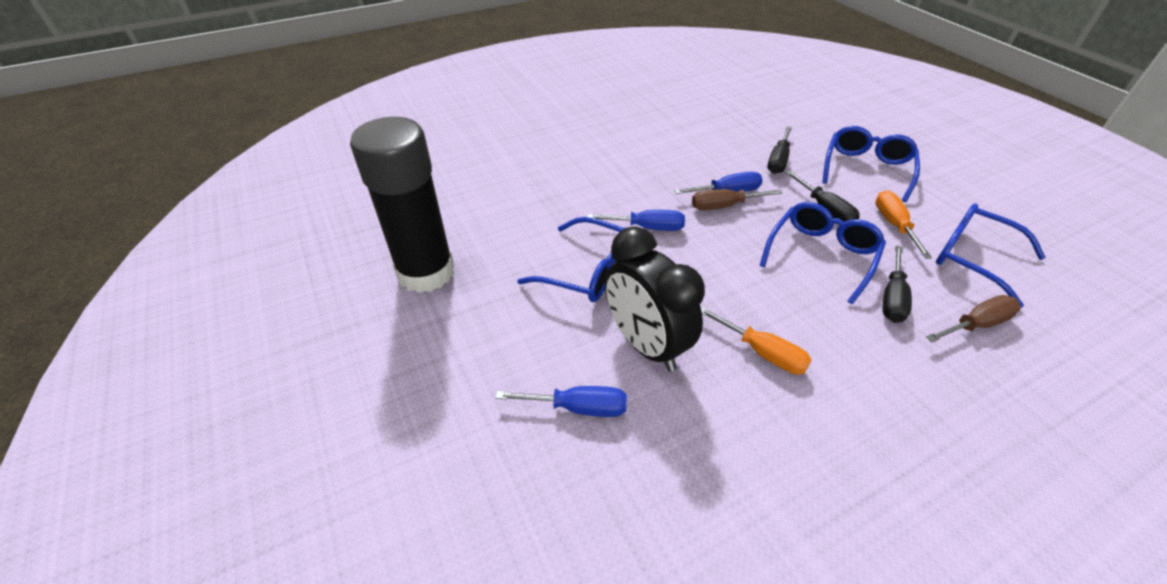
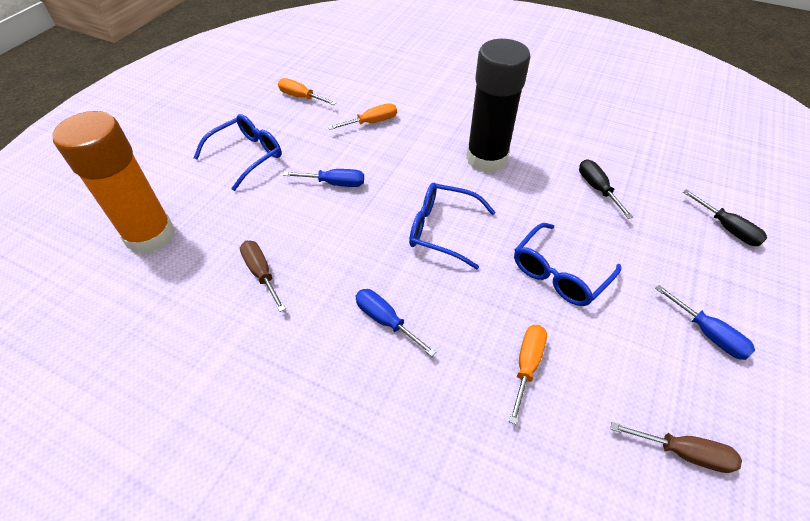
black clock: 1 -> 0
black screwdriver: 3 -> 2
blue glasses: 4 -> 3
orange glue stick: 0 -> 1
orange screwdriver: 2 -> 3

